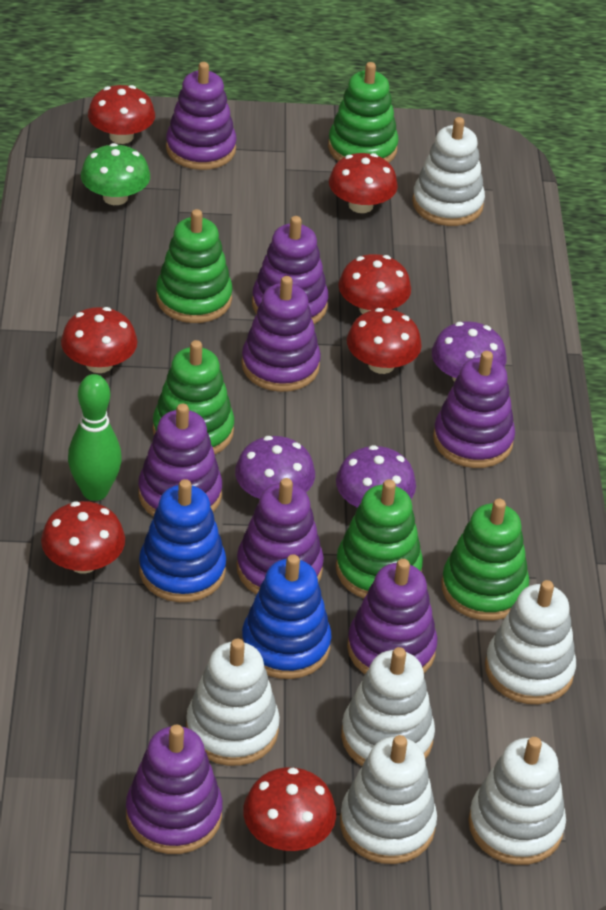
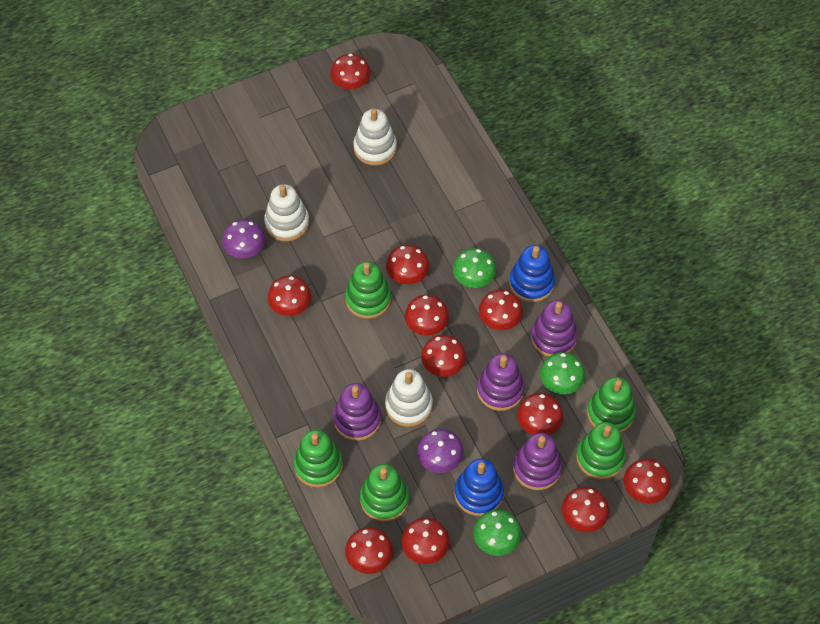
green bowling pin: 1 -> 0
green mushroom: 1 -> 3
purple mushroom: 3 -> 2
purple stacking toy: 8 -> 4
red mushroom: 7 -> 11
white stacking toy: 6 -> 3

